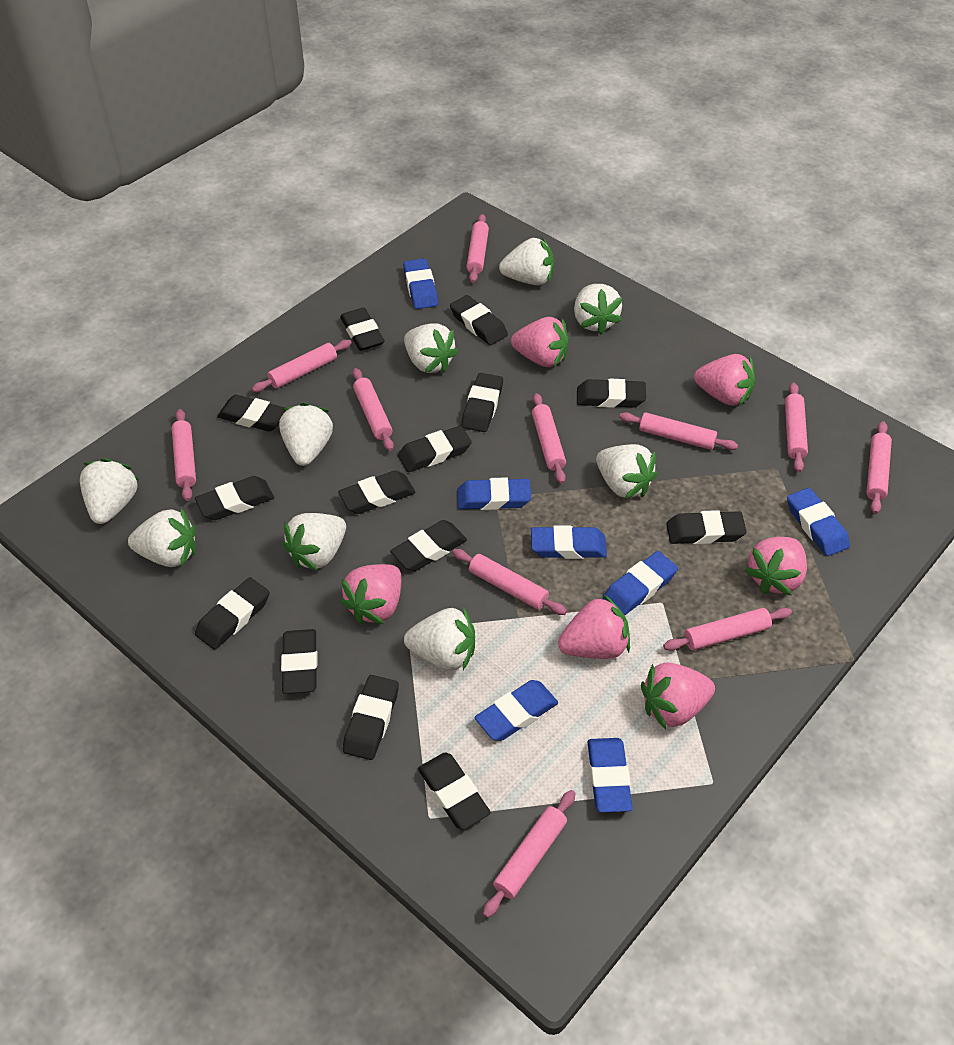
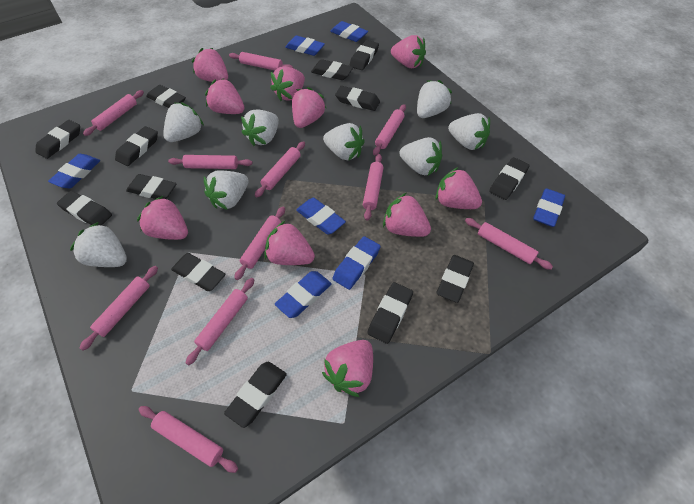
black eraser: 14 -> 13
pink strawberry: 6 -> 10
white strawberry: 9 -> 8

